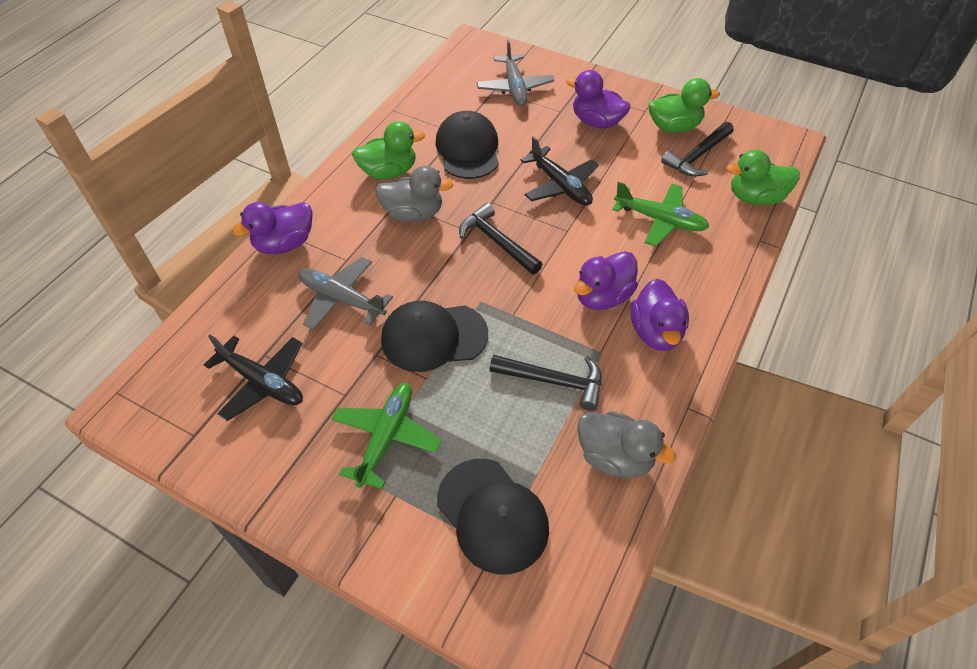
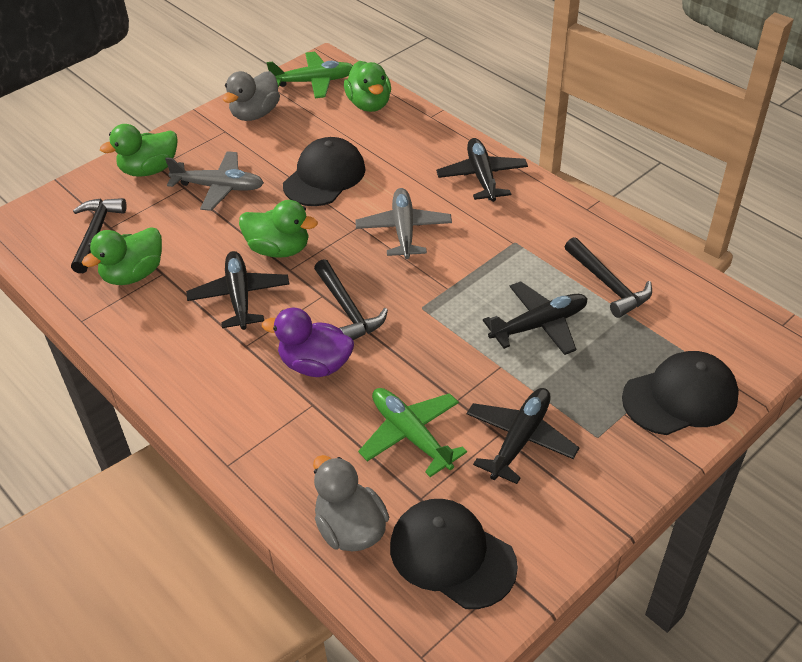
black plane: 2 -> 4
green duck: 3 -> 4
purple duck: 4 -> 1

